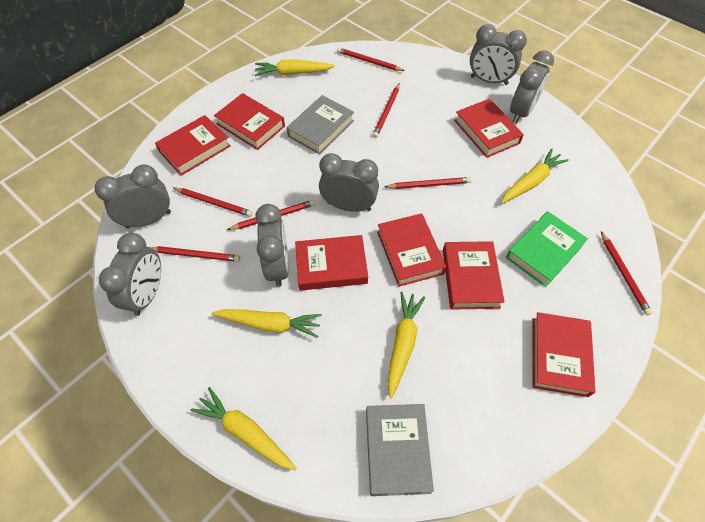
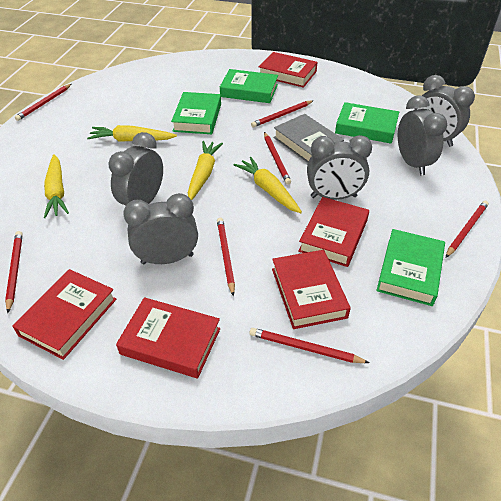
green book: 1 -> 4
grey book: 2 -> 1
grey clock: 6 -> 5
red book: 7 -> 5
yellow carrot: 5 -> 4

